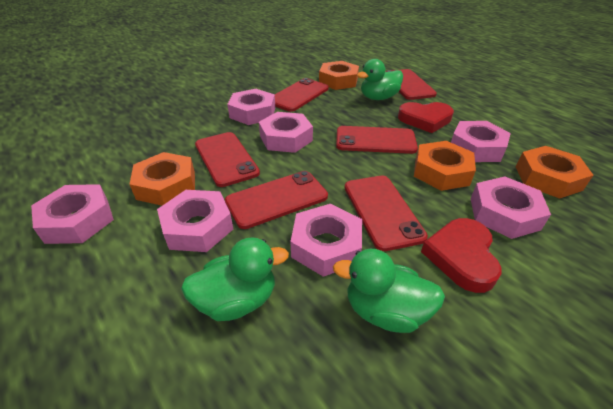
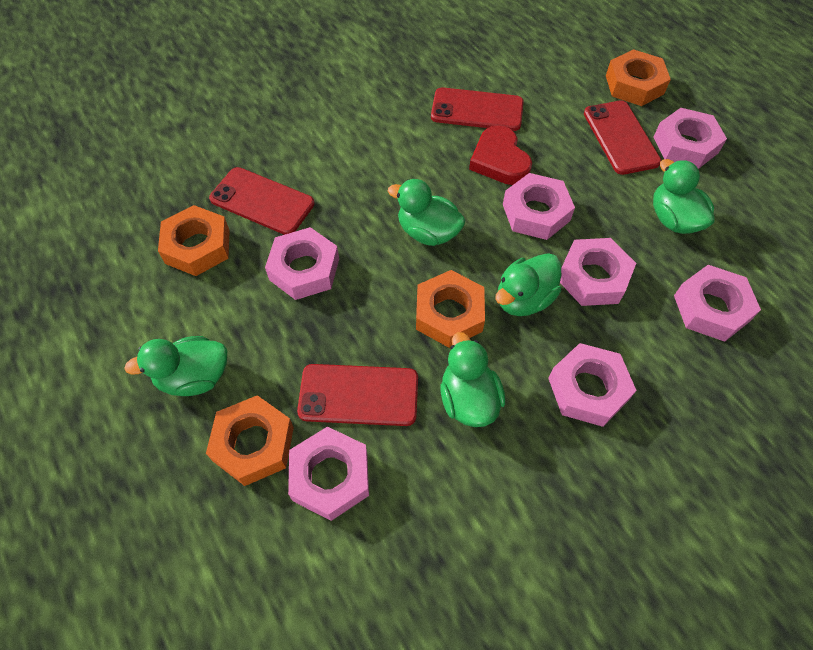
green duck: 3 -> 5
red heart: 2 -> 1
red phone: 6 -> 4

